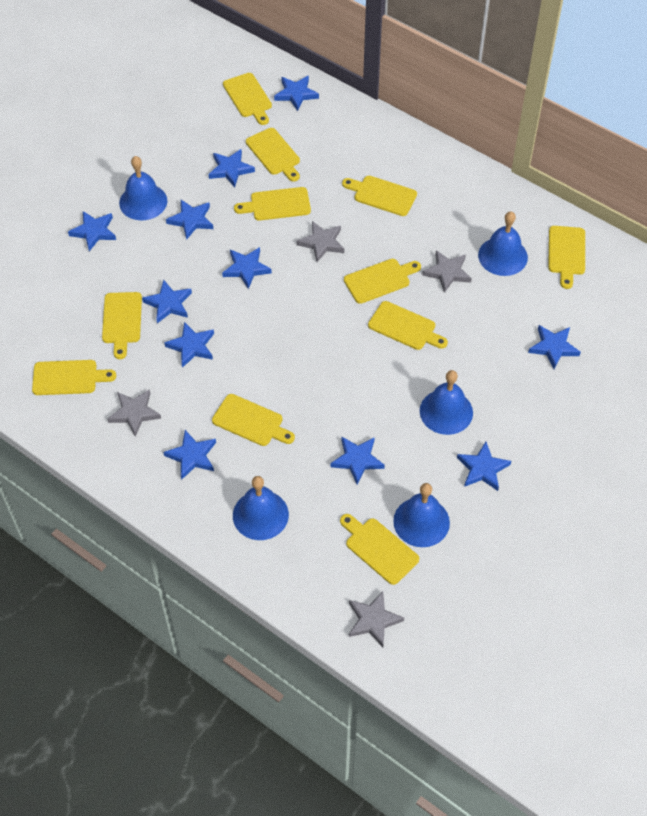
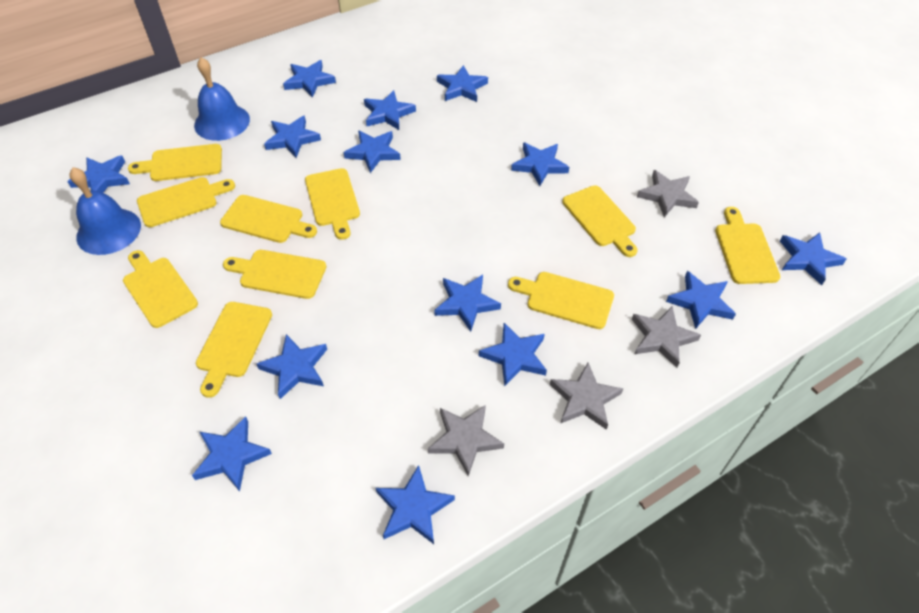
blue bell: 5 -> 2
blue star: 11 -> 14
yellow cutting board: 11 -> 10

